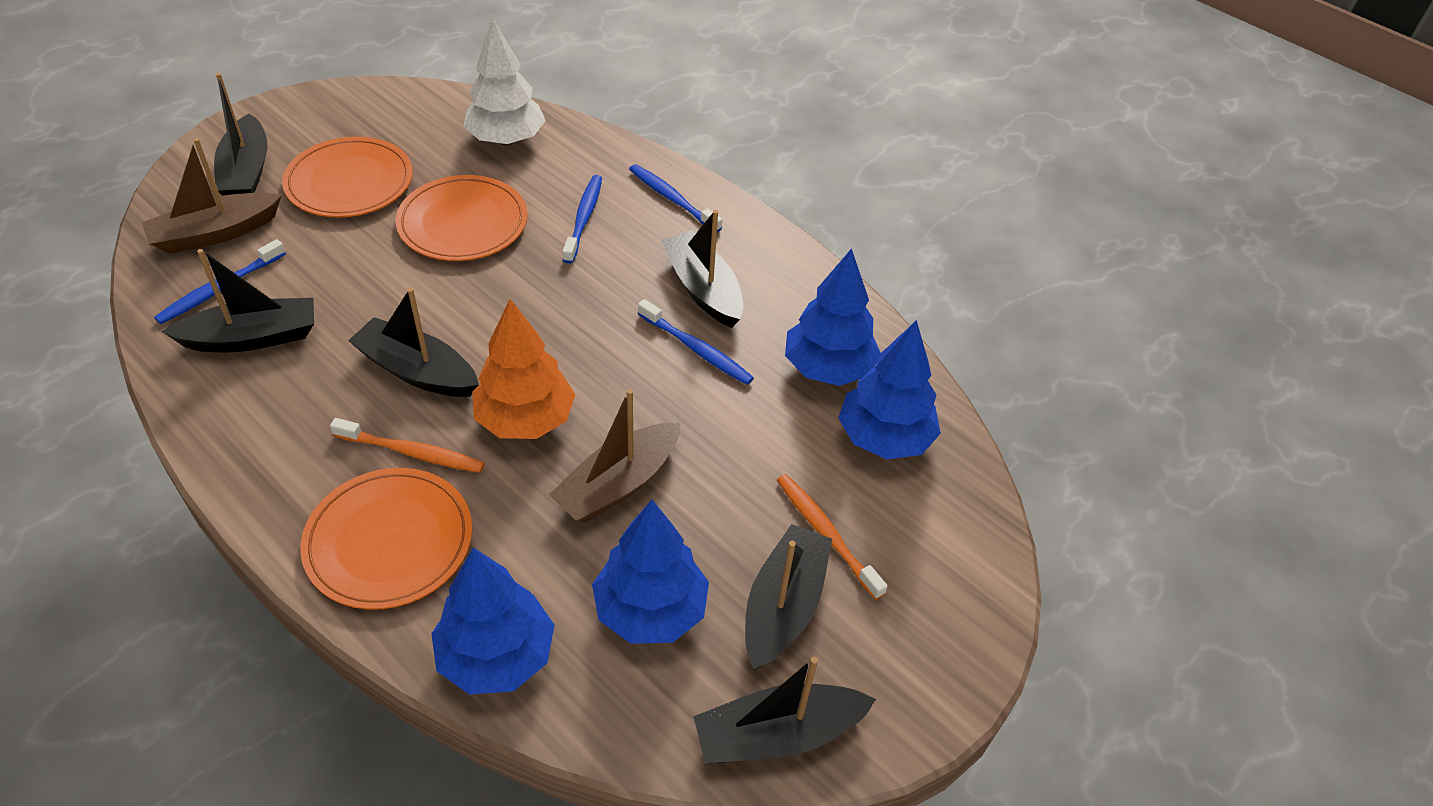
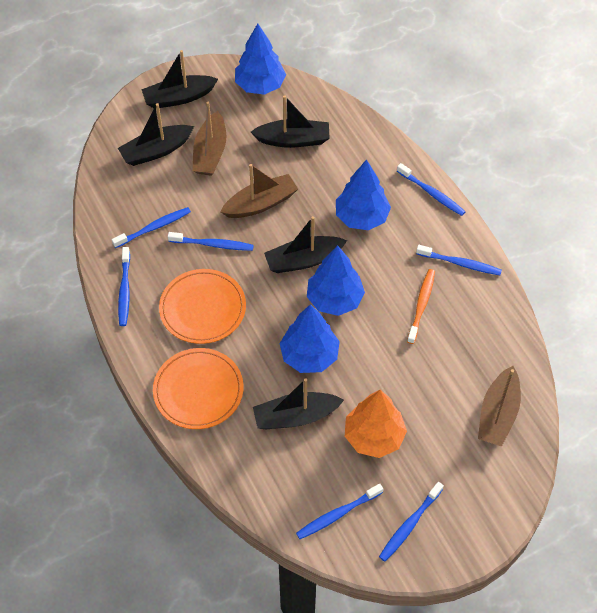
black boat: 6 -> 5
blue toothbrush: 4 -> 7
brown boat: 2 -> 3
orange plate: 3 -> 2
orange toothbrush: 2 -> 1
white tree: 1 -> 0

